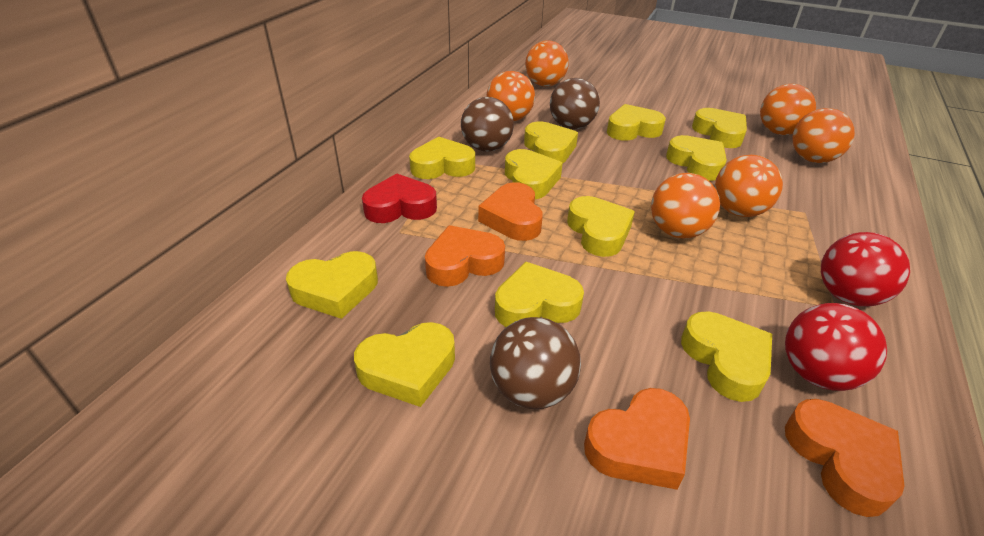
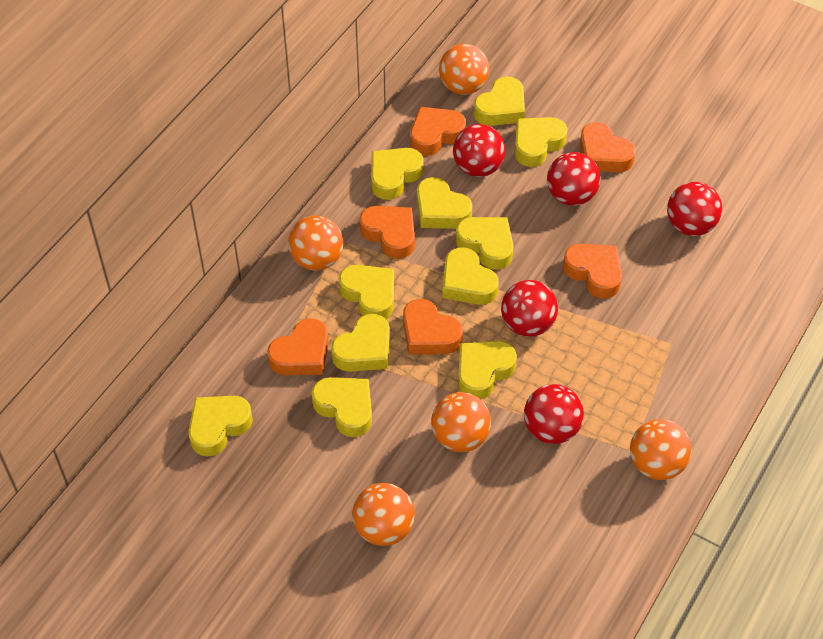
brown ball: 3 -> 0
orange ball: 6 -> 5
orange heart: 4 -> 6
red ball: 2 -> 5
red heart: 1 -> 0

